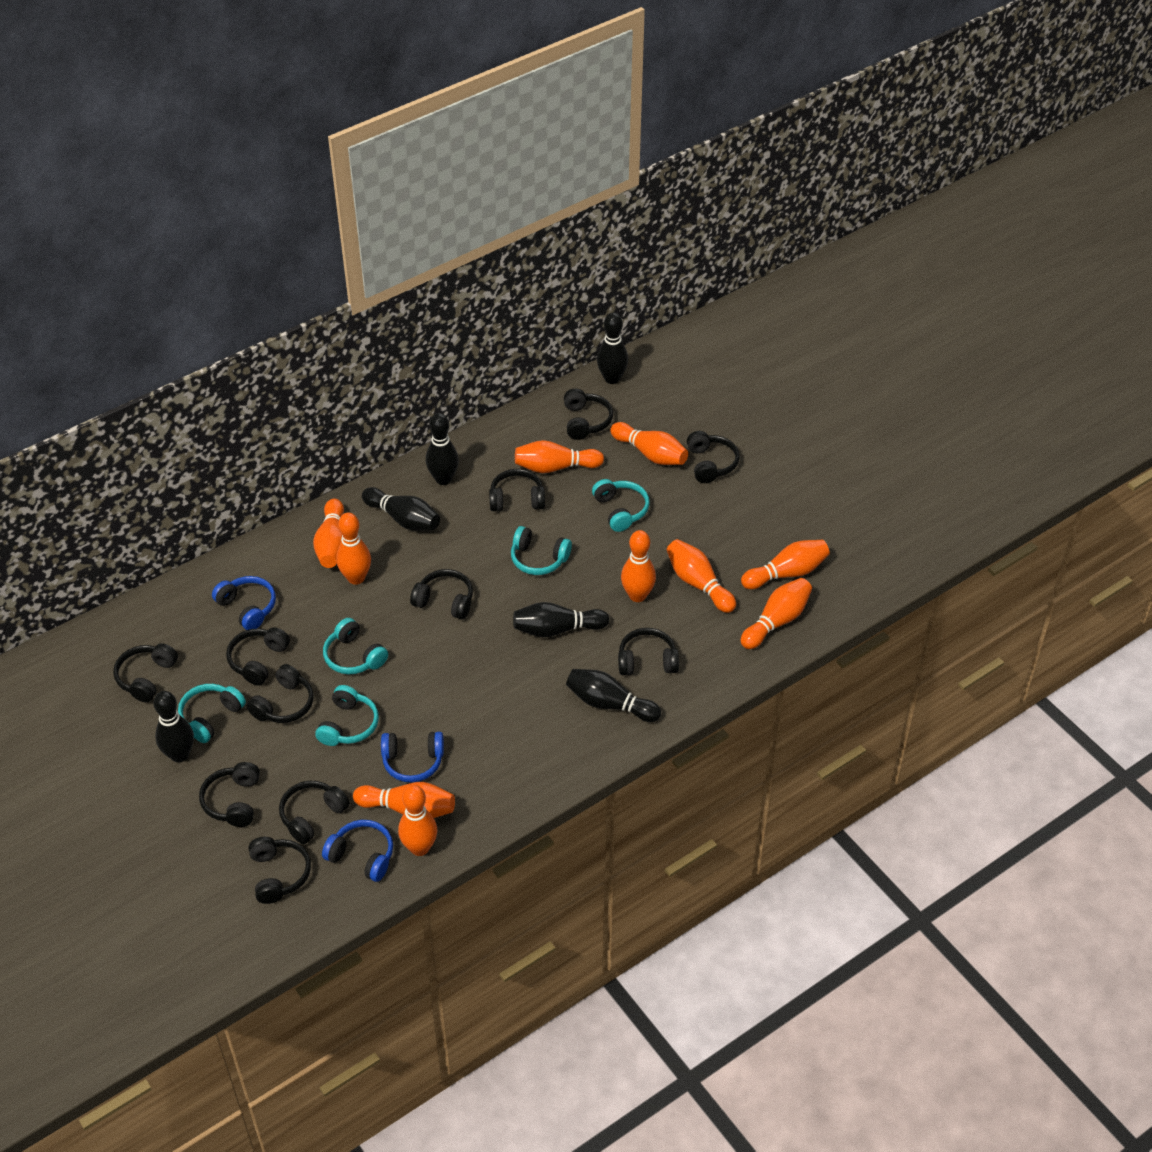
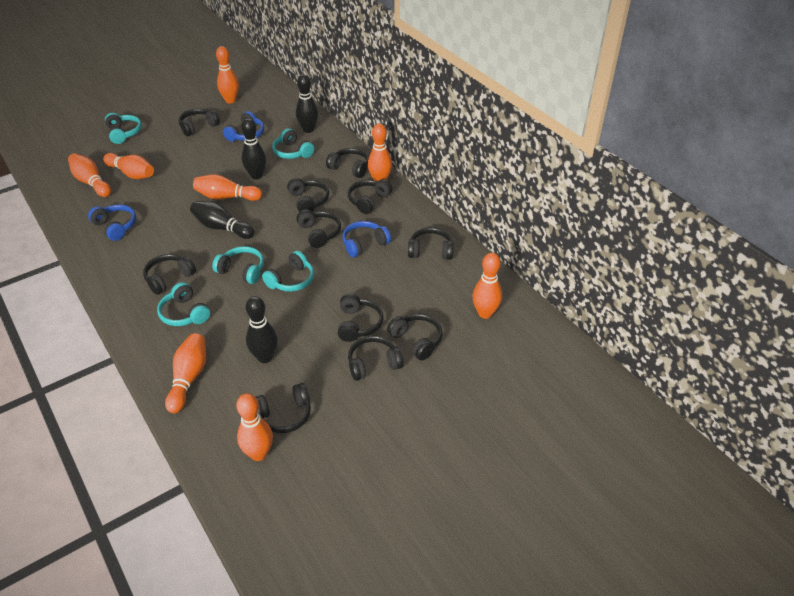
black bowling pin: 6 -> 4
orange bowling pin: 10 -> 8

